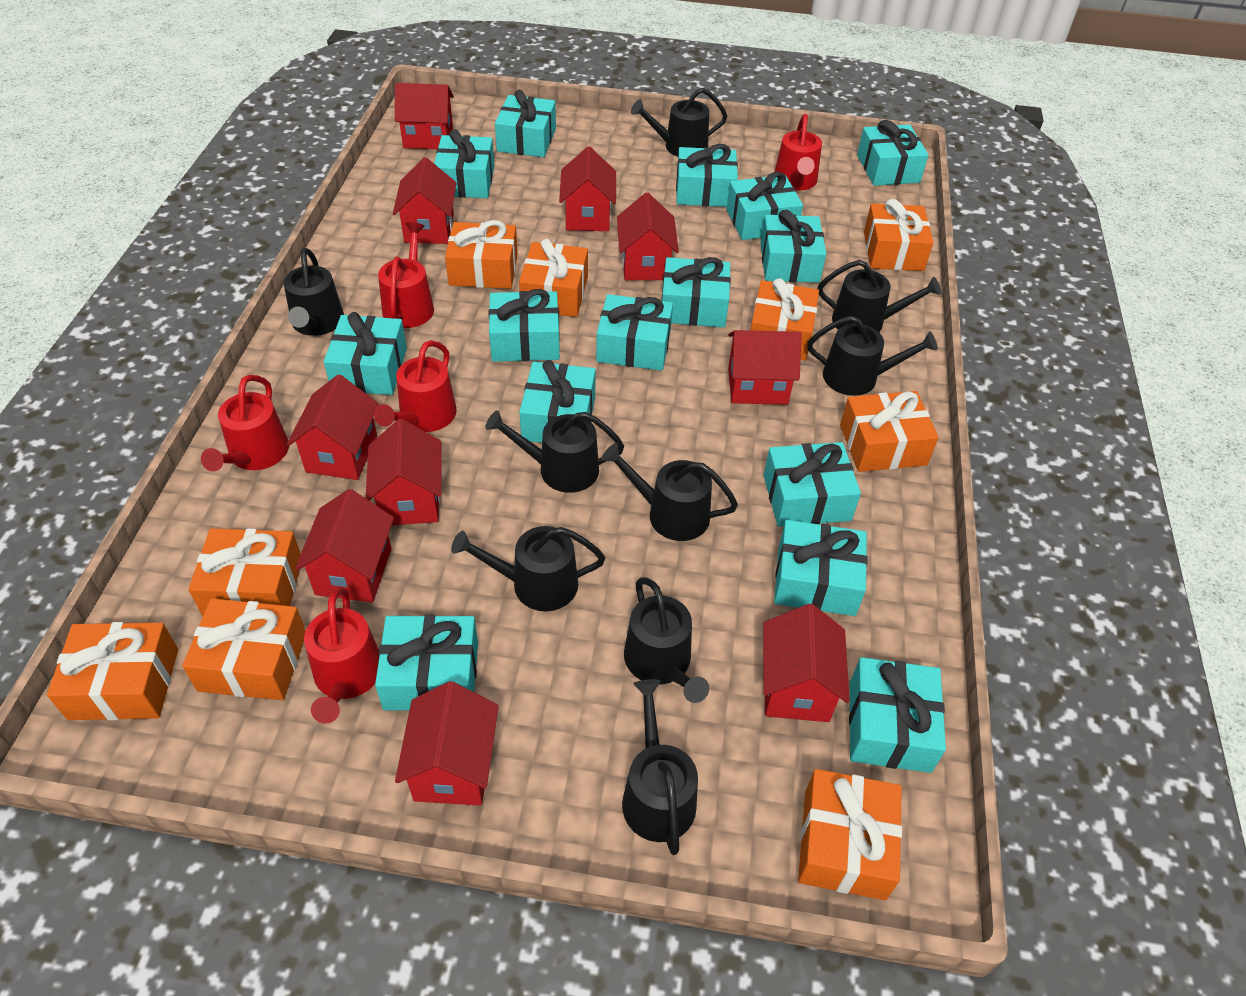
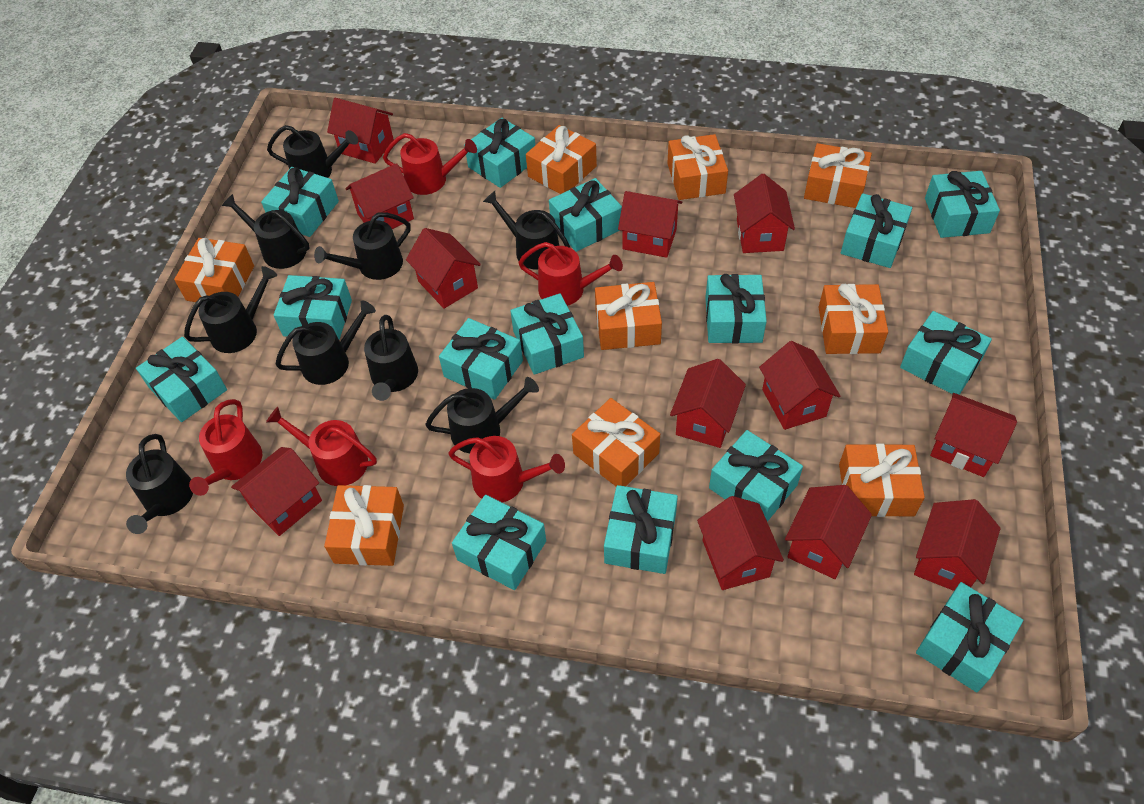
red house: 10 -> 12

